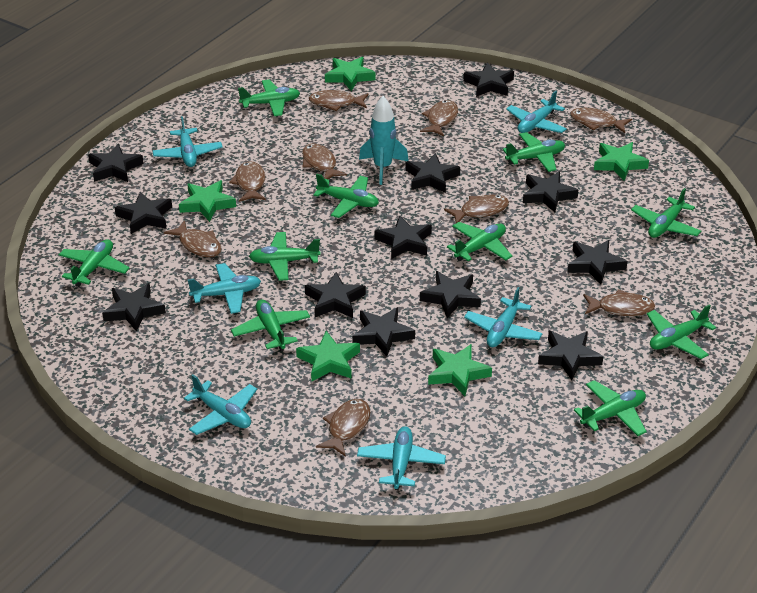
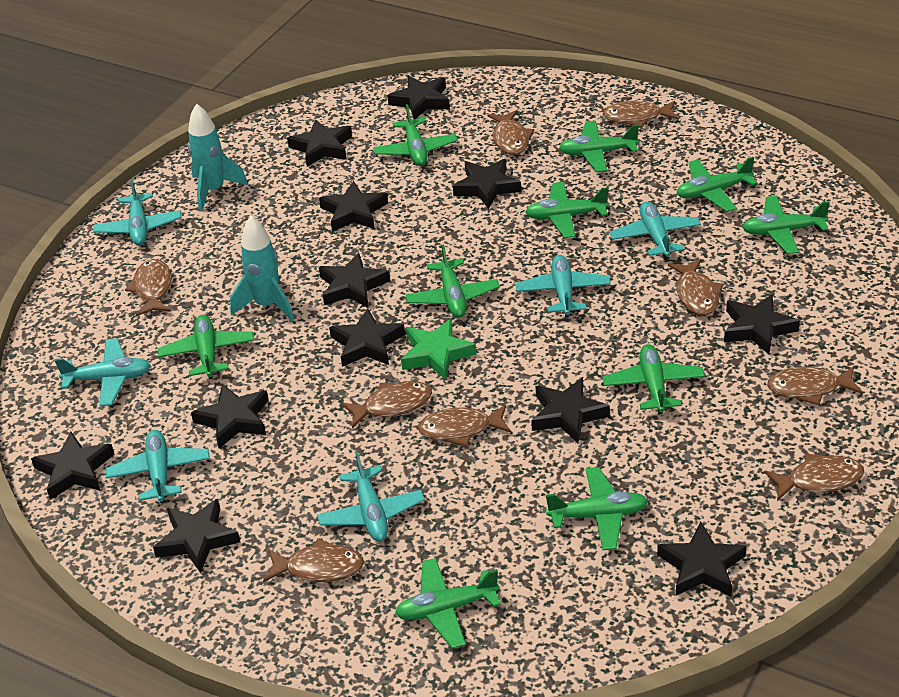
green star: 5 -> 1
turquoise rocket: 1 -> 2

